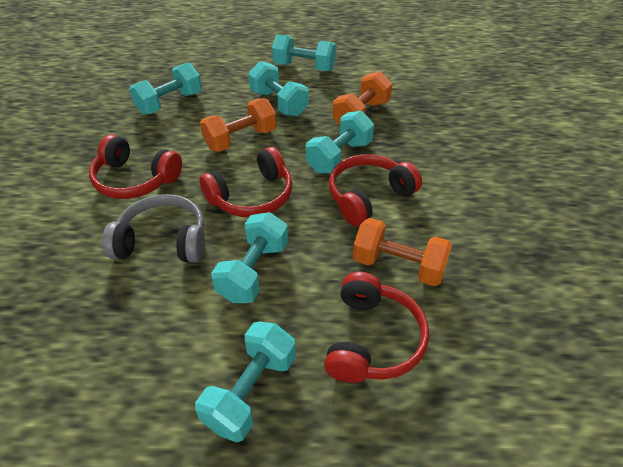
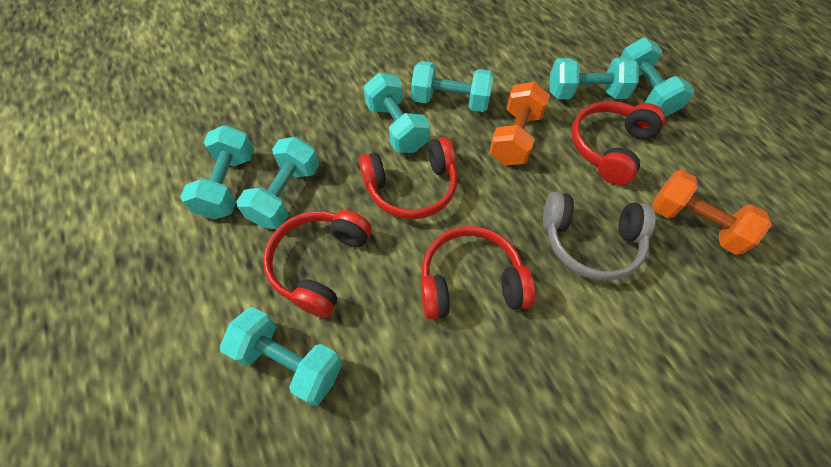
orange dumbbell: 3 -> 2
turquoise dumbbell: 6 -> 7

